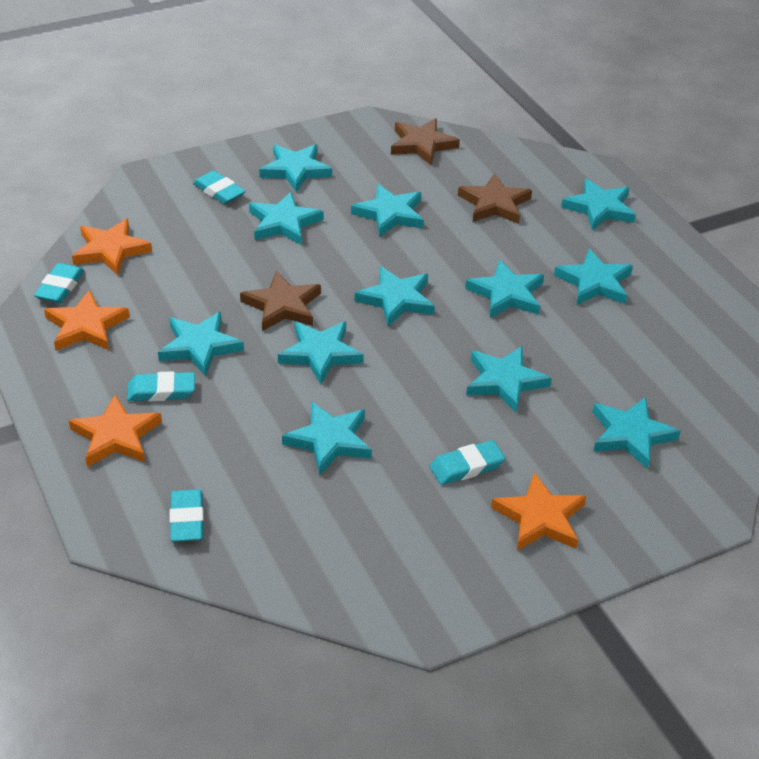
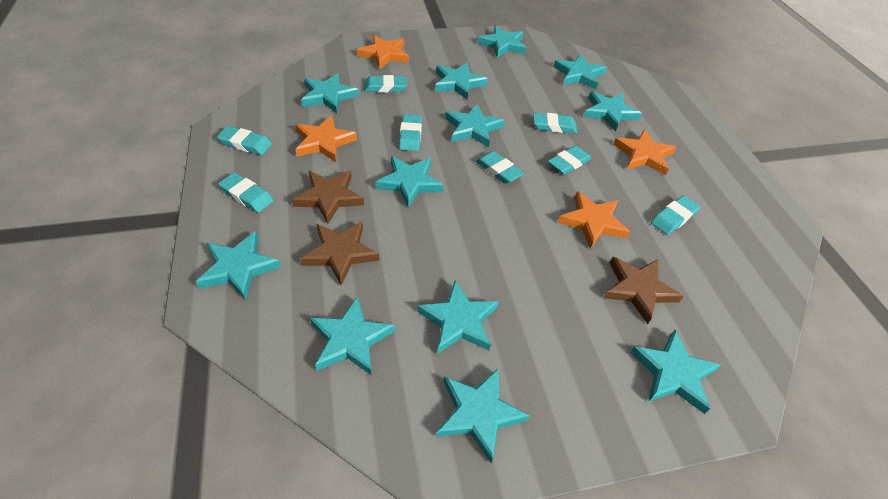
turquoise eraser: 5 -> 8

